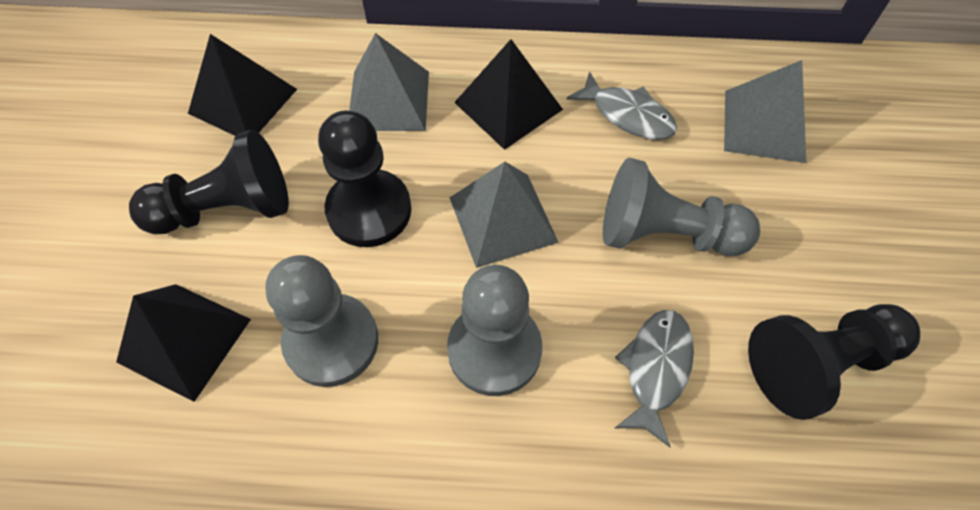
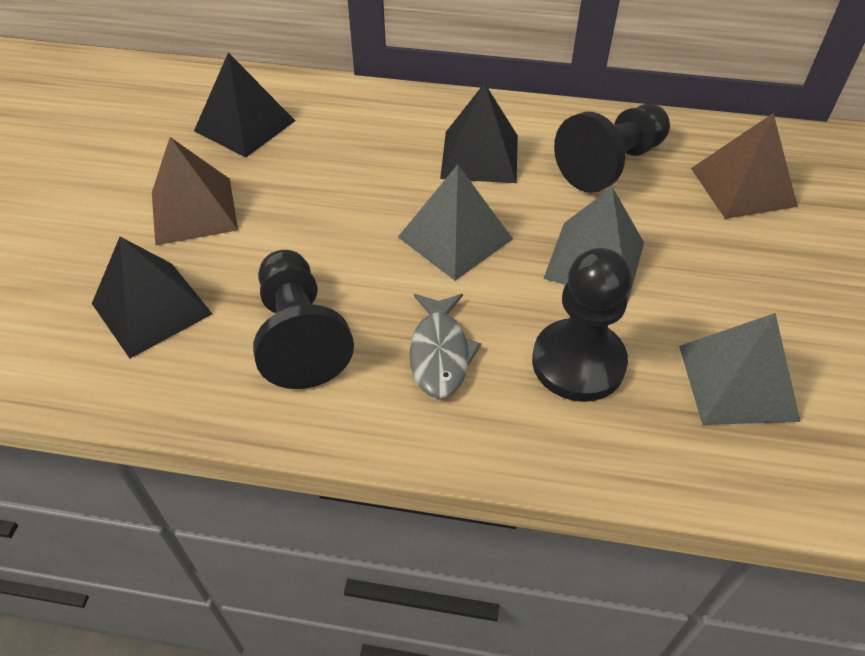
brown pyramid: 0 -> 2
grey fish: 2 -> 1
grey pawn: 3 -> 0

